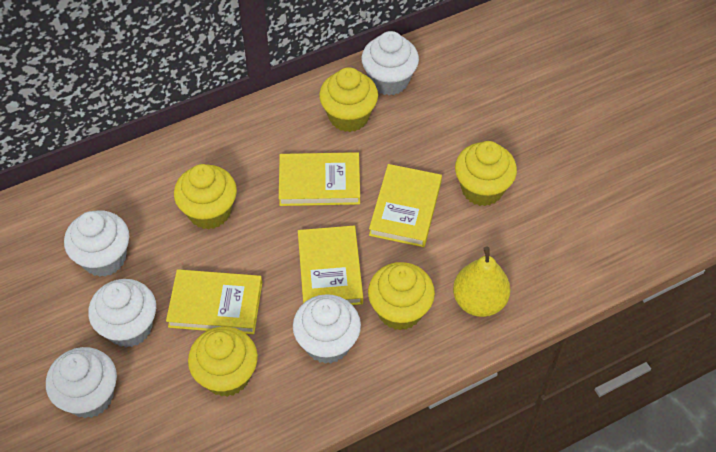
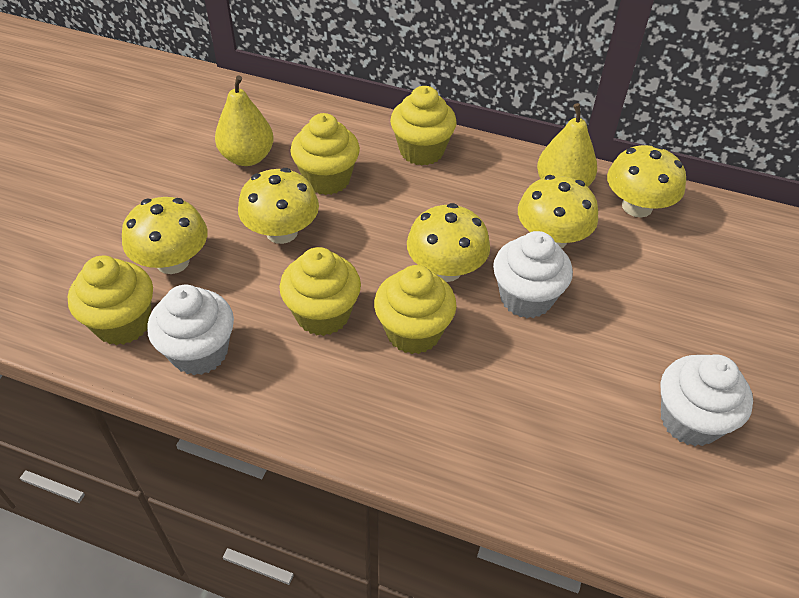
white cupcake: 5 -> 3
yellow book: 4 -> 0
yellow mushroom: 0 -> 5
yellow pear: 1 -> 2

